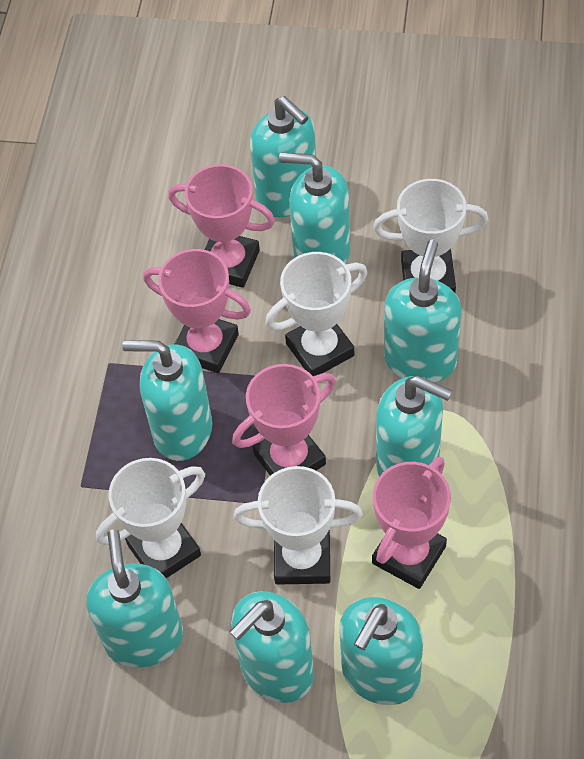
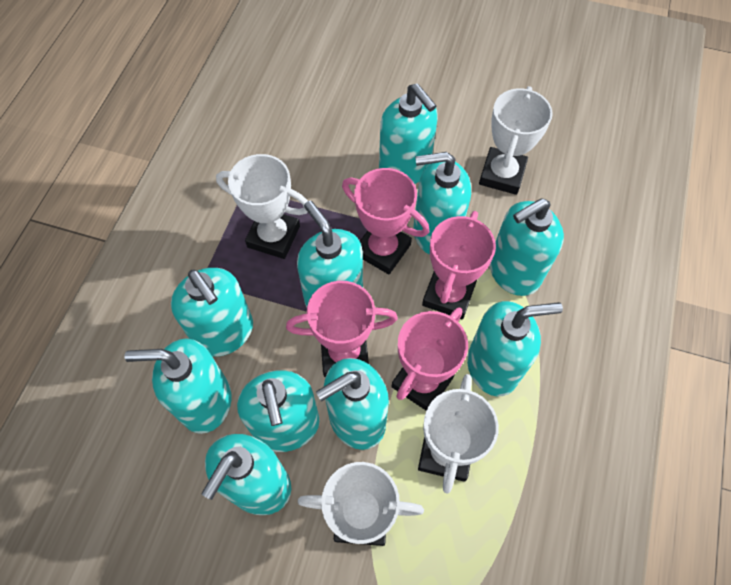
turquoise soap dispenser: 8 -> 10

